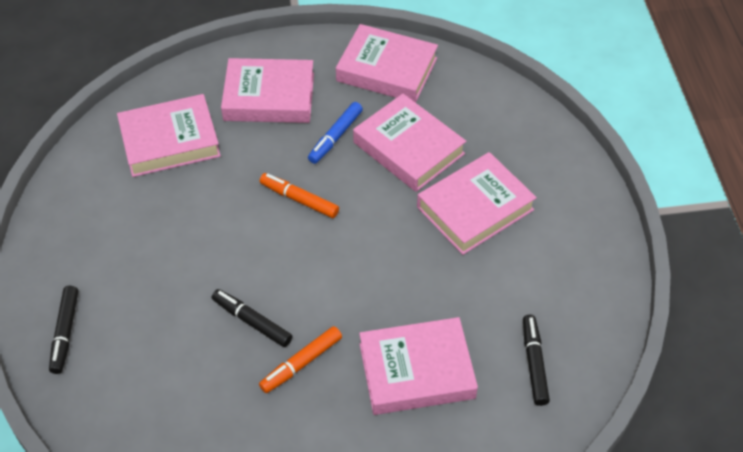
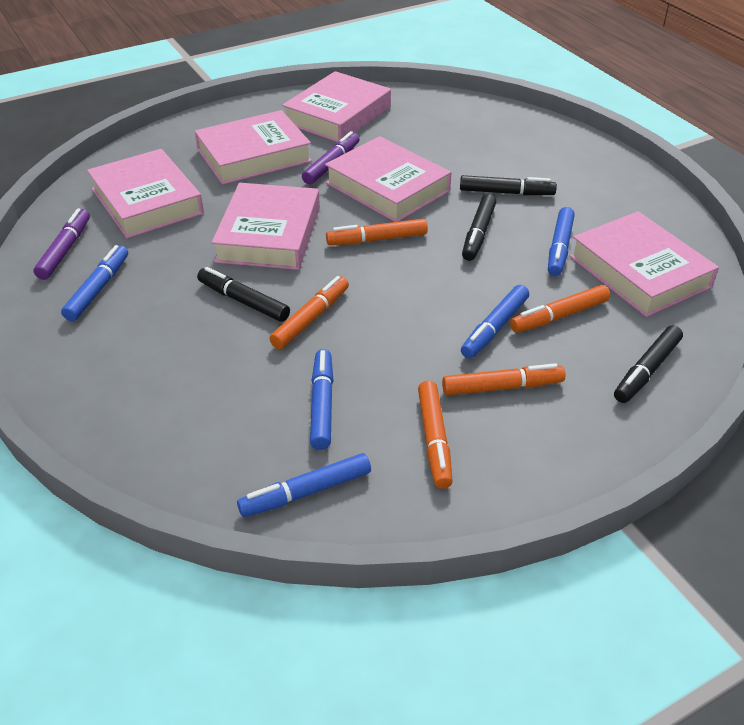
black marker: 3 -> 4
blue marker: 1 -> 5
orange marker: 2 -> 5
purple marker: 0 -> 2

